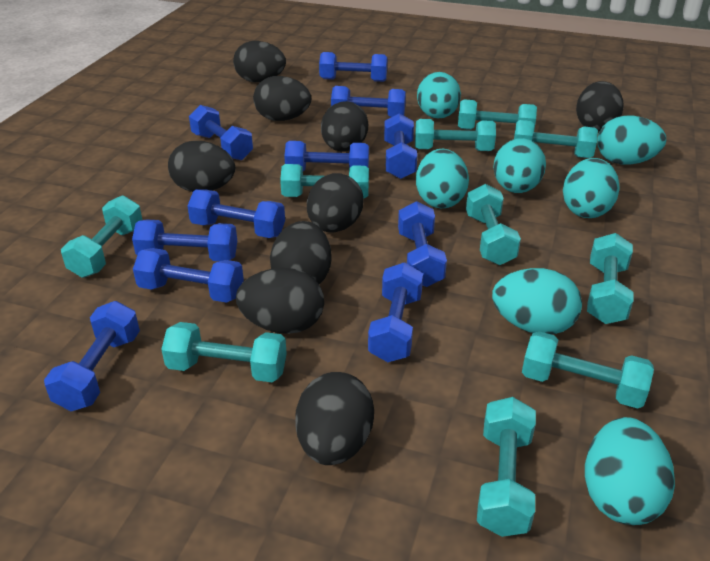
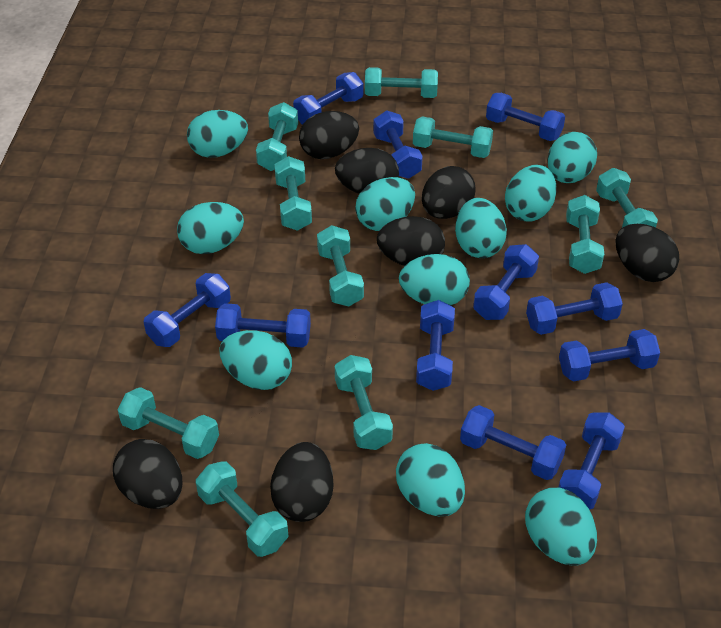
black egg: 9 -> 7
turquoise egg: 7 -> 10

